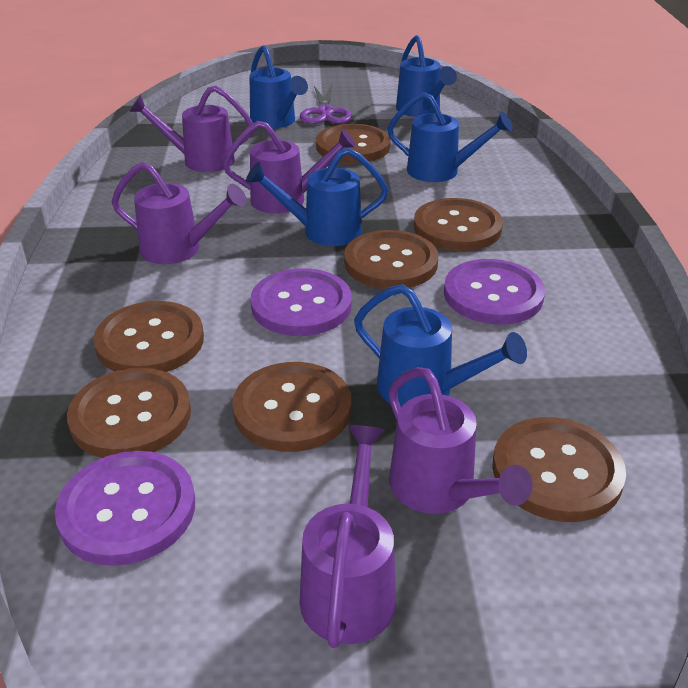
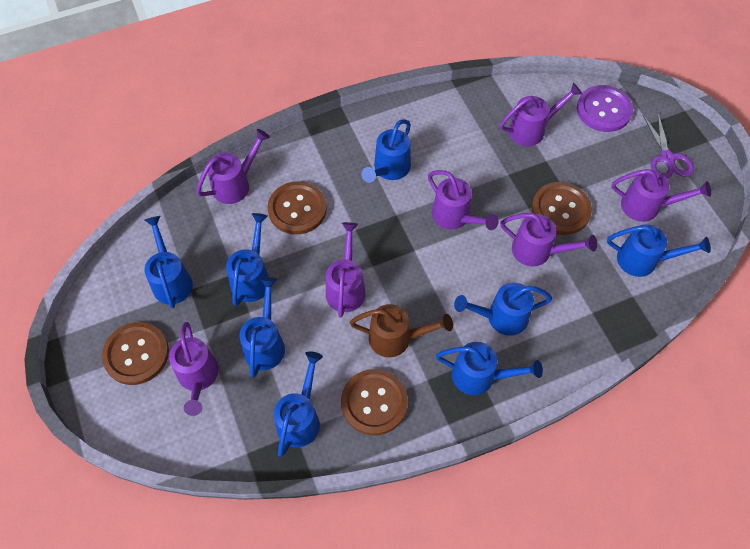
blue watering can: 5 -> 8
brown button: 7 -> 4
brown watering can: 0 -> 1
purple button: 3 -> 1
purple watering can: 5 -> 7

